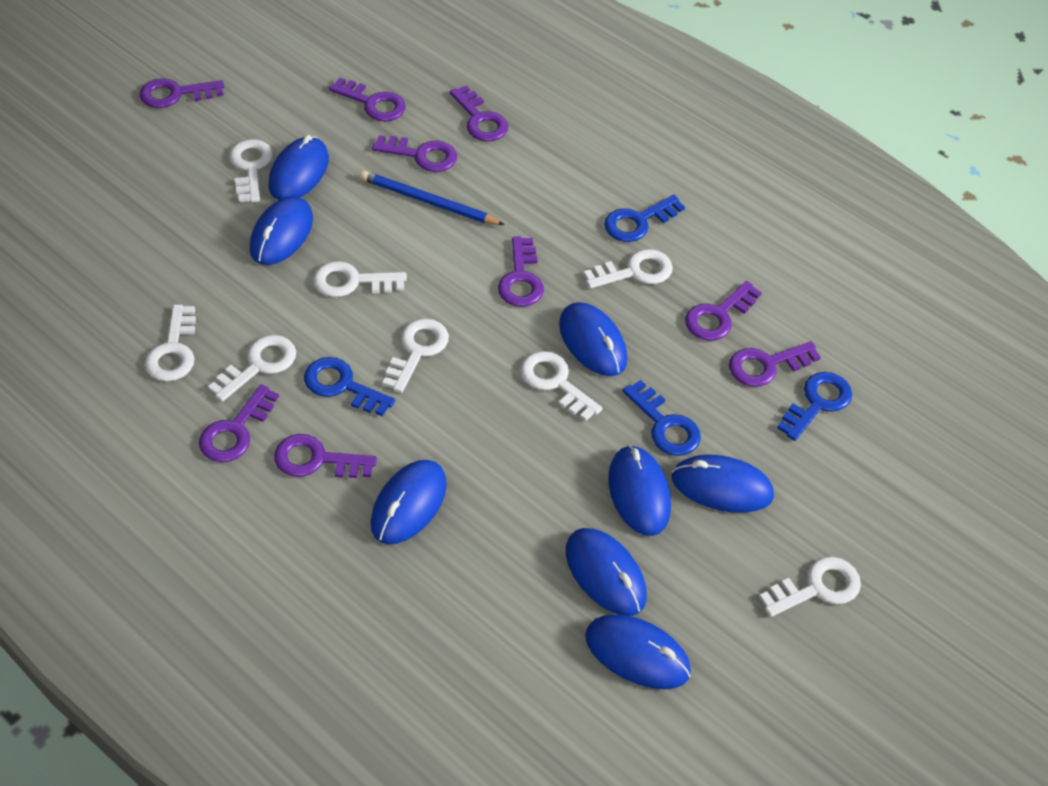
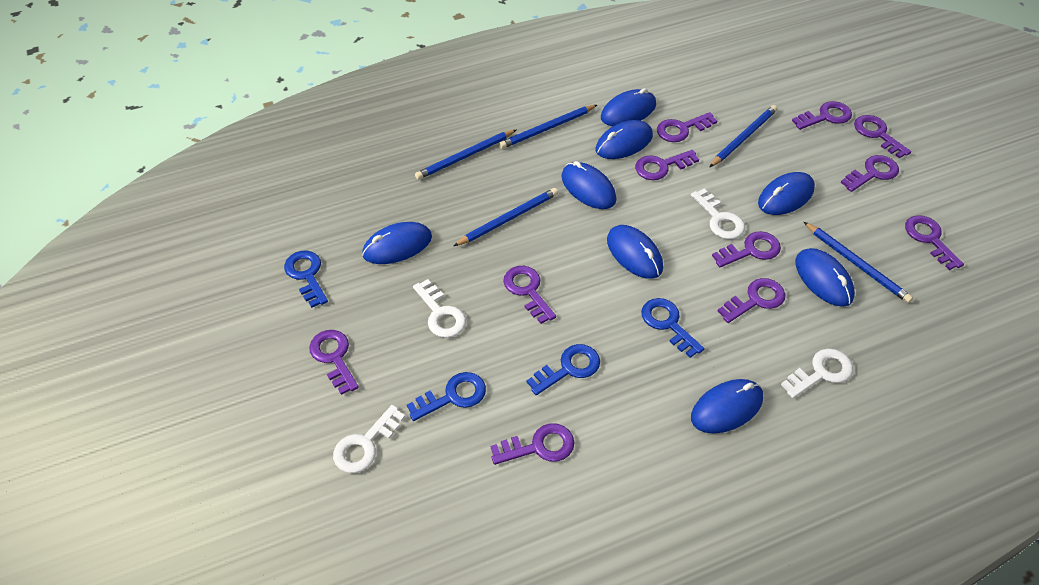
blue pencil: 1 -> 5
purple key: 9 -> 11
white key: 8 -> 4

